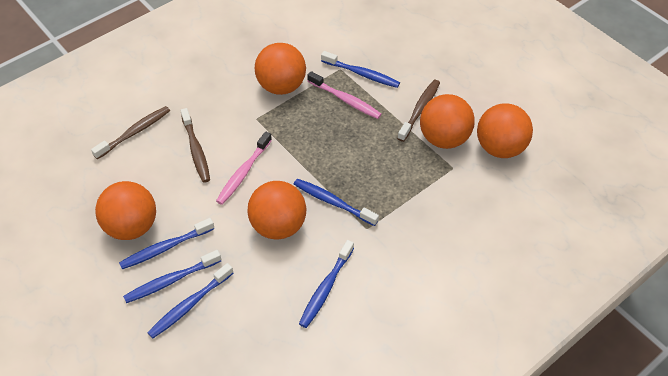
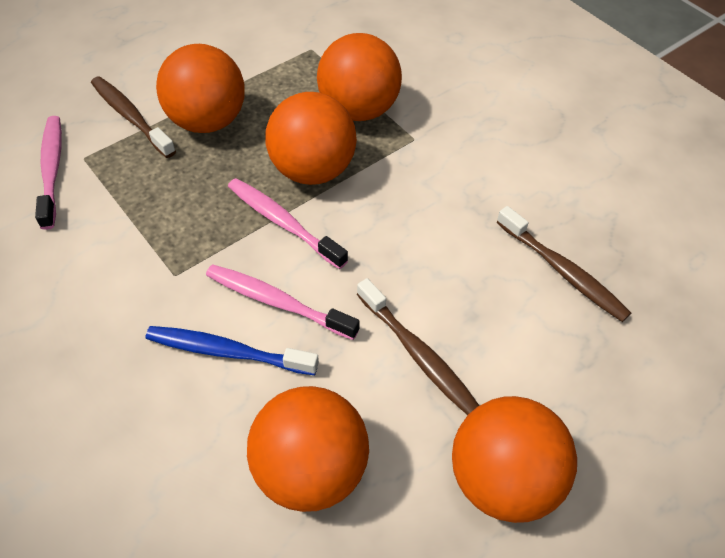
blue toothbrush: 6 -> 1
pink toothbrush: 2 -> 3

